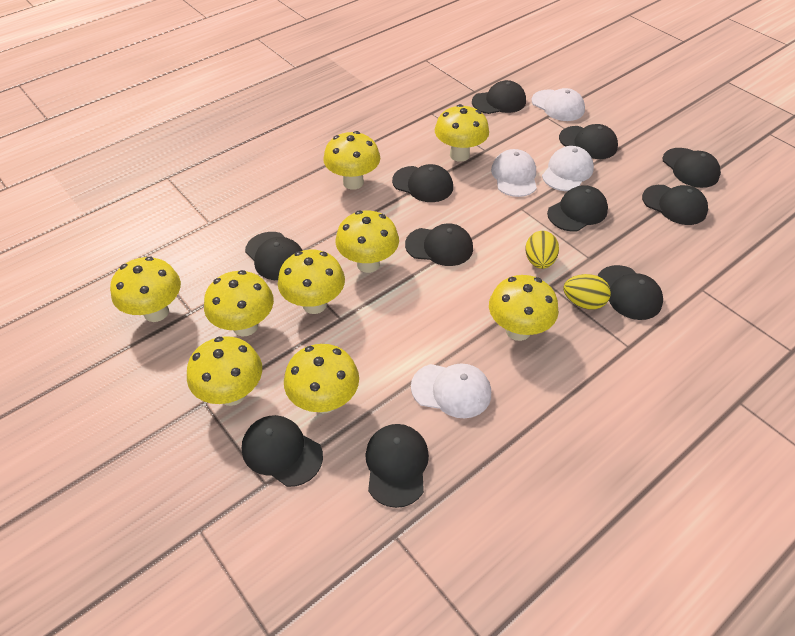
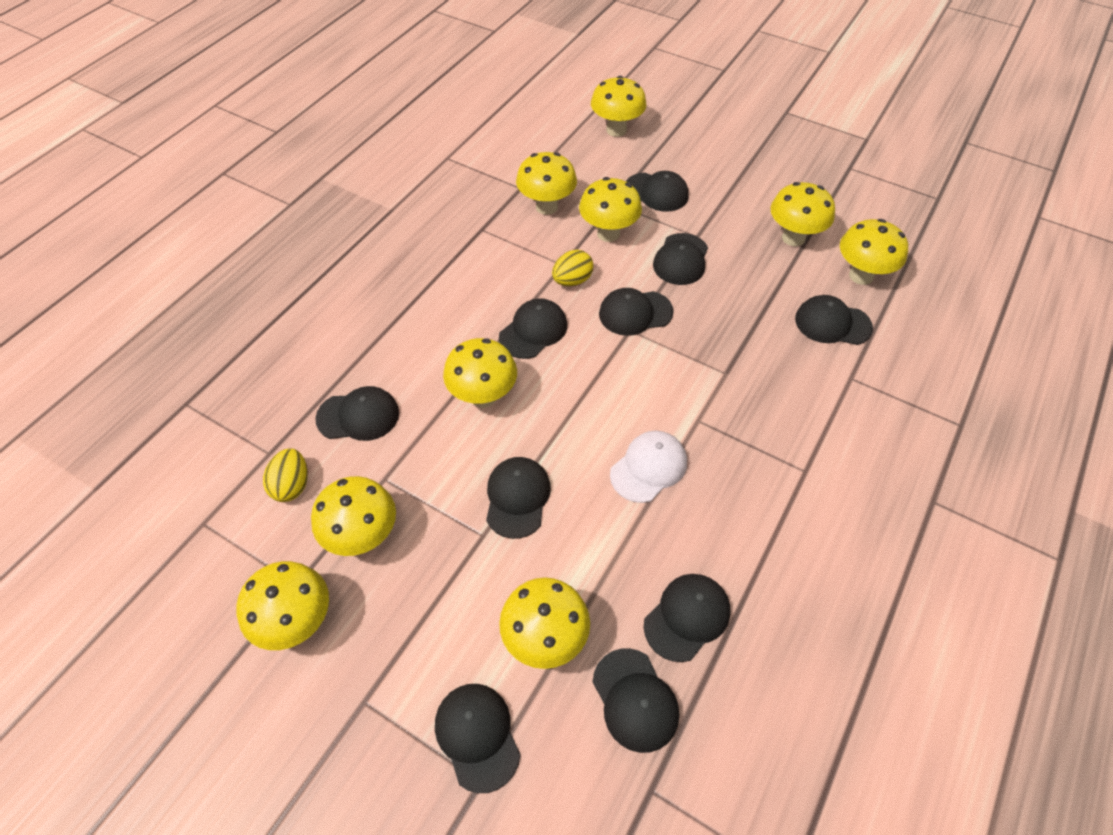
black cap: 11 -> 10
white cap: 4 -> 1

